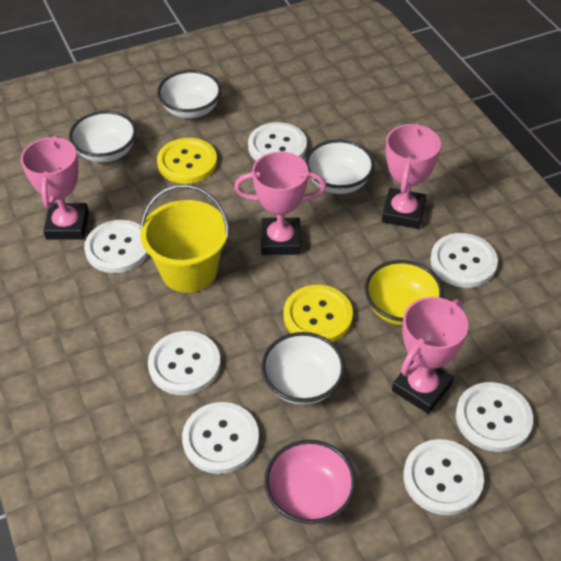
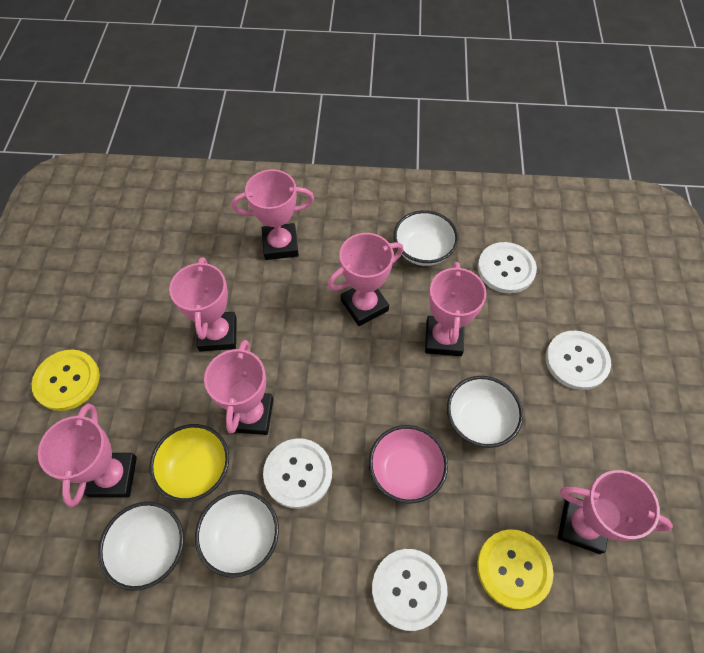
pink trophy: 4 -> 7
white button: 7 -> 4
yellow bucket: 1 -> 0

